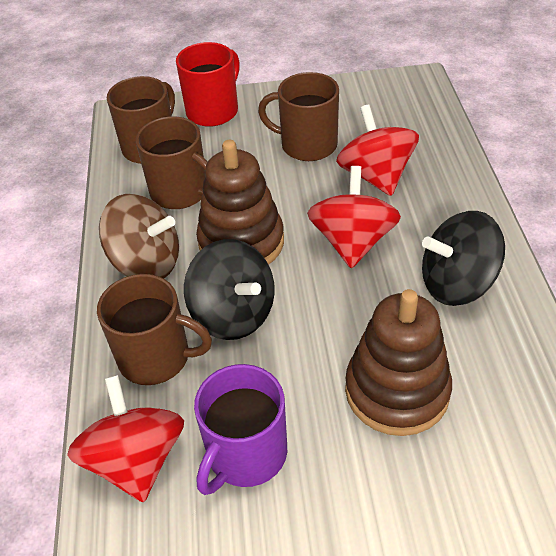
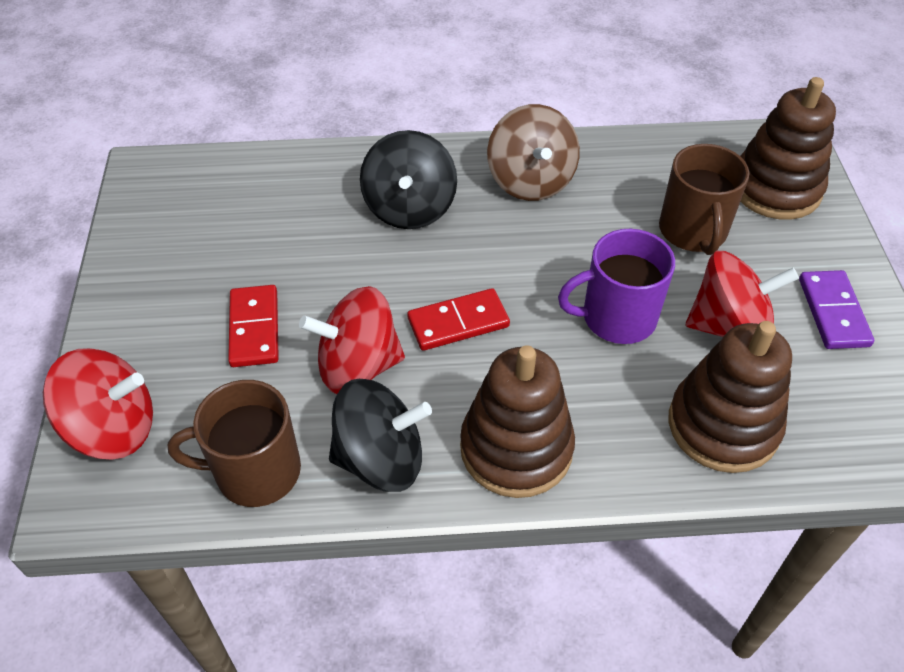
brown mug: 4 -> 2
brown stacking toy: 2 -> 3
purple domino: 0 -> 1
red domino: 0 -> 2
red mug: 1 -> 0

